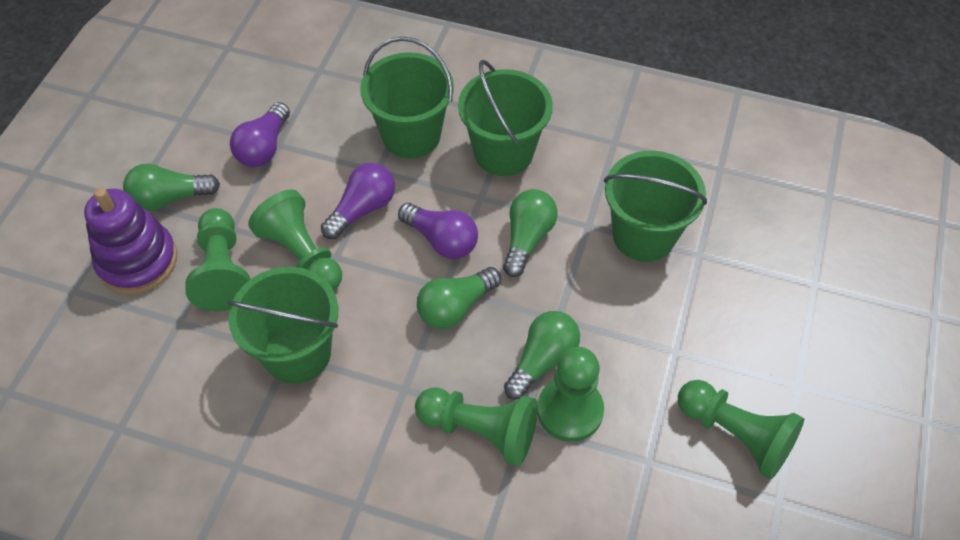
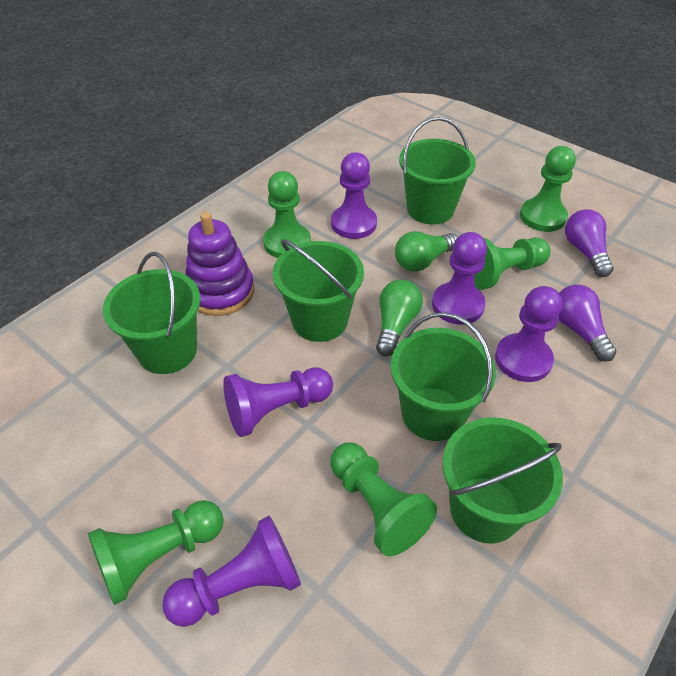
green bucket: 4 -> 5
green light bulb: 4 -> 2
purple light bulb: 3 -> 2
purple pawn: 0 -> 5

